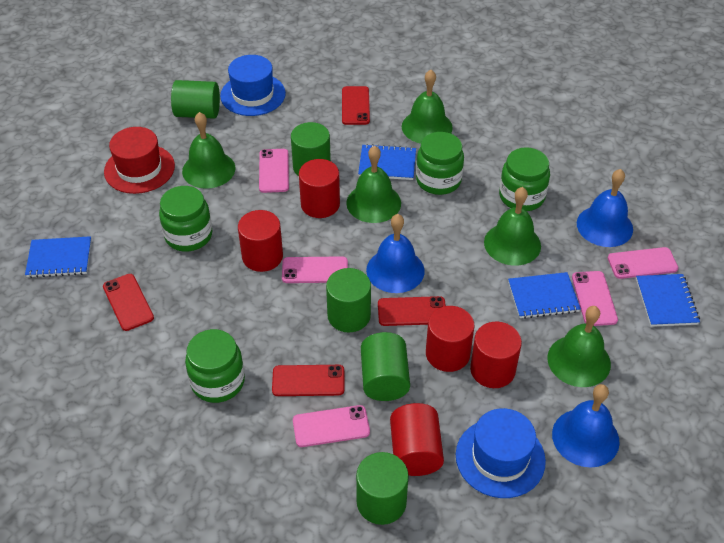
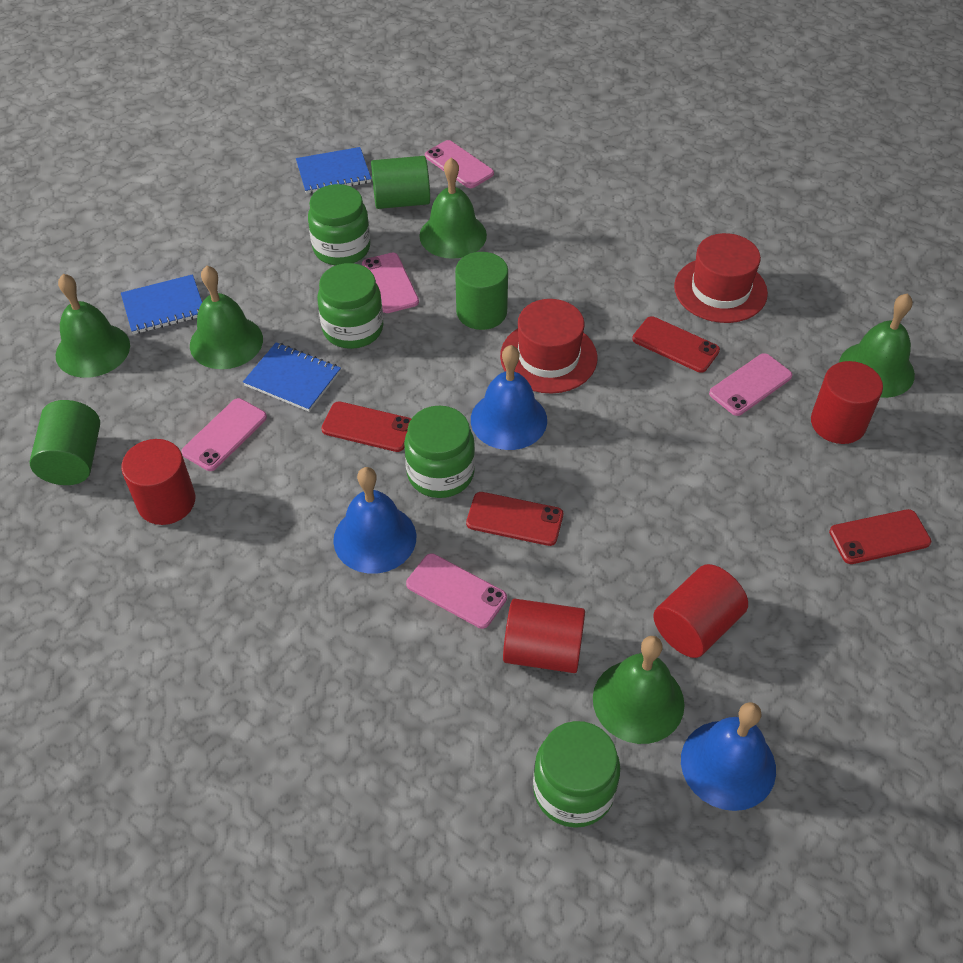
blue hat: 2 -> 0
blue notebook: 4 -> 3
green cylinder: 5 -> 3
red cylinder: 5 -> 4
red hat: 1 -> 2

